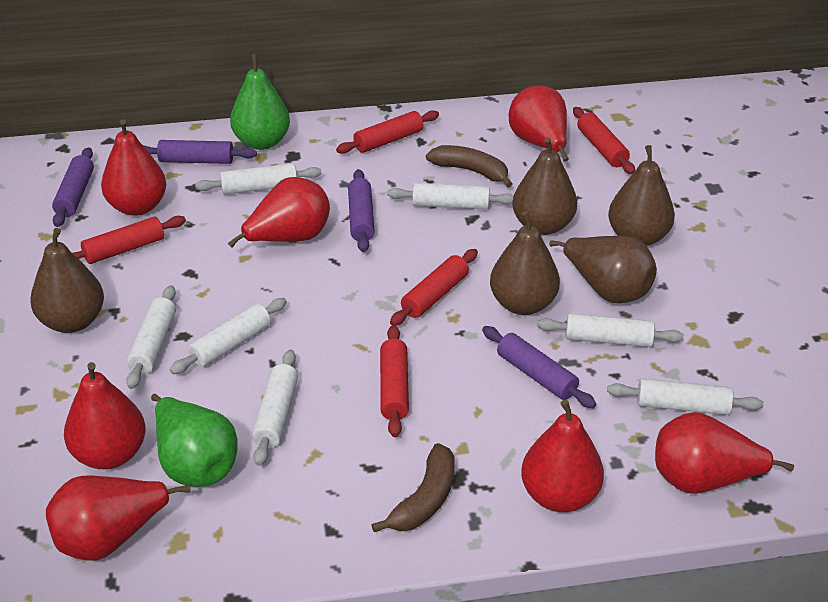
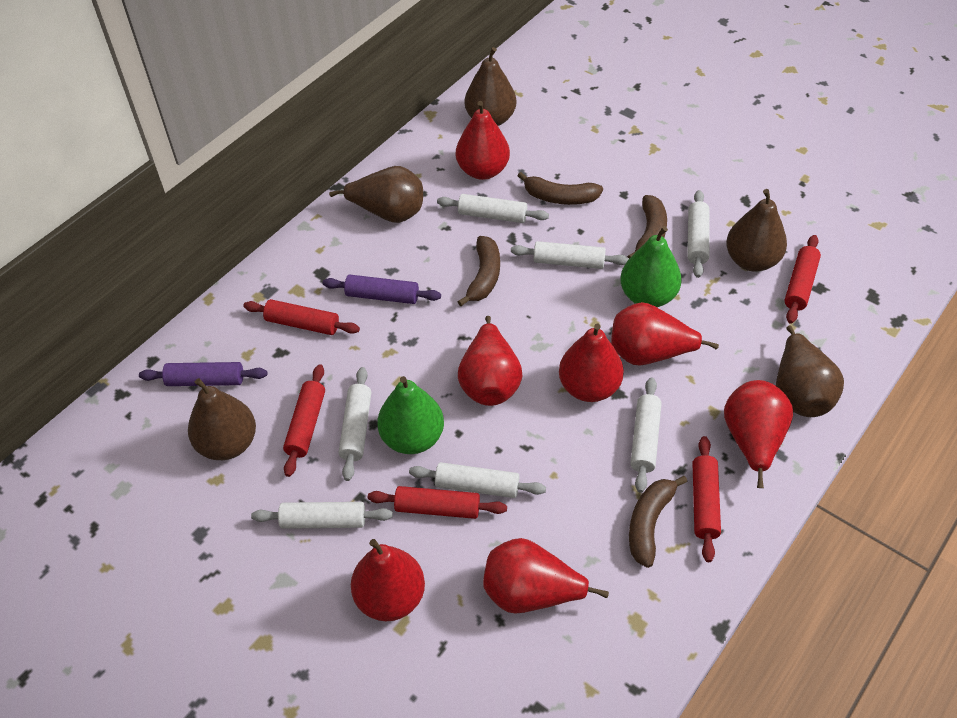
brown banana: 2 -> 4
purple rolling pin: 4 -> 2

